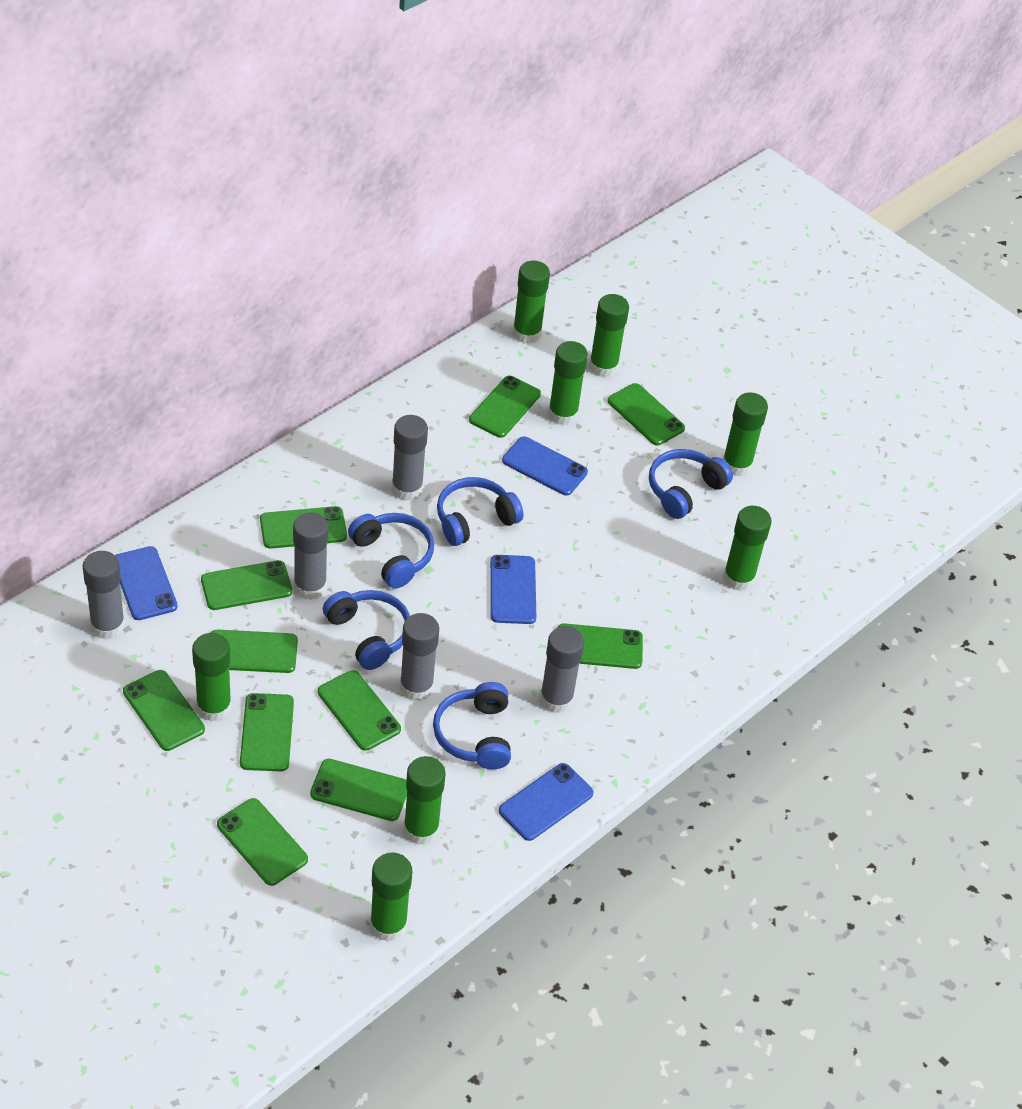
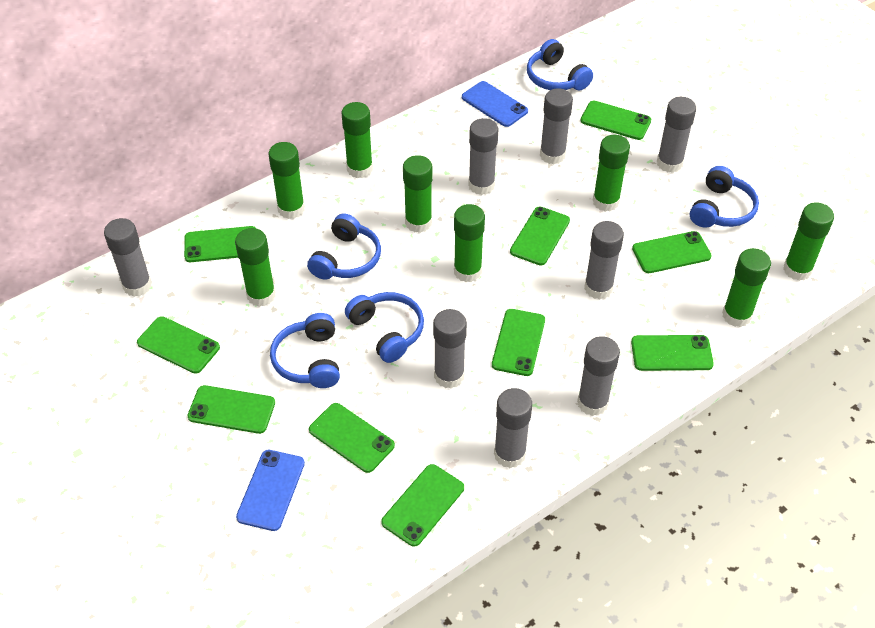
blue phone: 4 -> 2
green phone: 11 -> 10
grey glue stick: 5 -> 8

